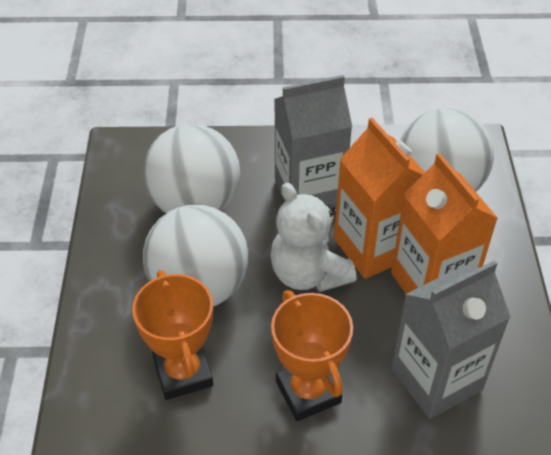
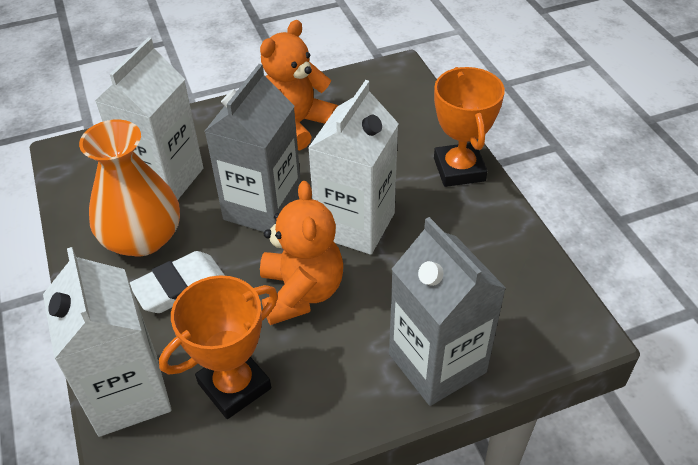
orange carton: 2 -> 0
orange teddy bear: 0 -> 2
orange vase: 0 -> 1
white ball: 3 -> 0
white carton: 0 -> 3
white eraser: 0 -> 1
white teddy bear: 1 -> 0

